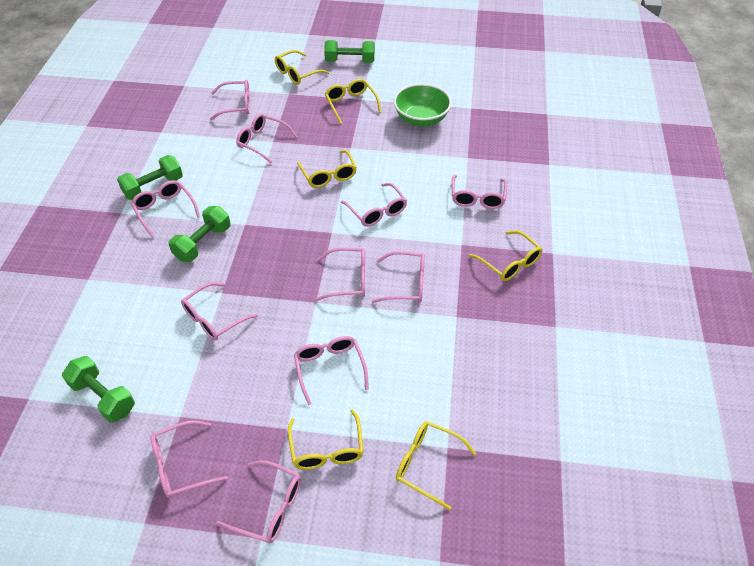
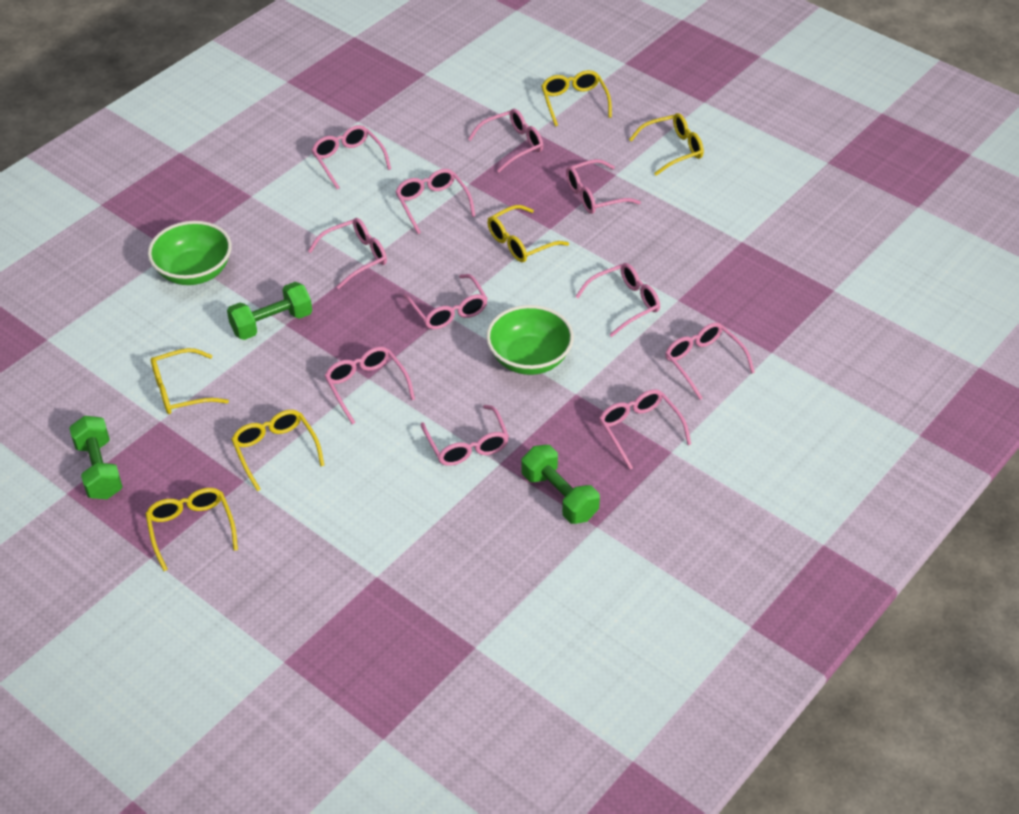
green bowl: 1 -> 2
green dumbbell: 4 -> 3

